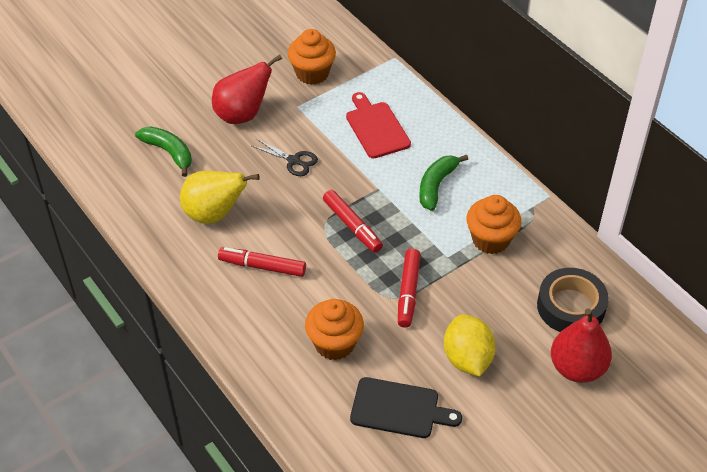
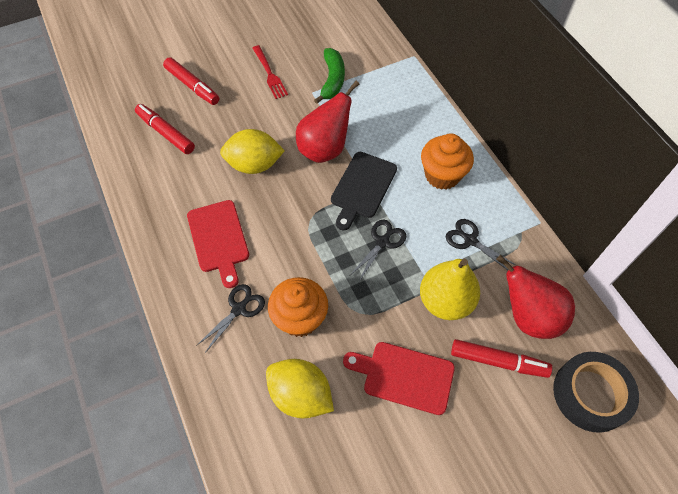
black scissors: 1 -> 3
green banana: 2 -> 1
orange cupcake: 3 -> 2
red cutting board: 1 -> 2
red fork: 0 -> 1
yellow lemon: 1 -> 2

